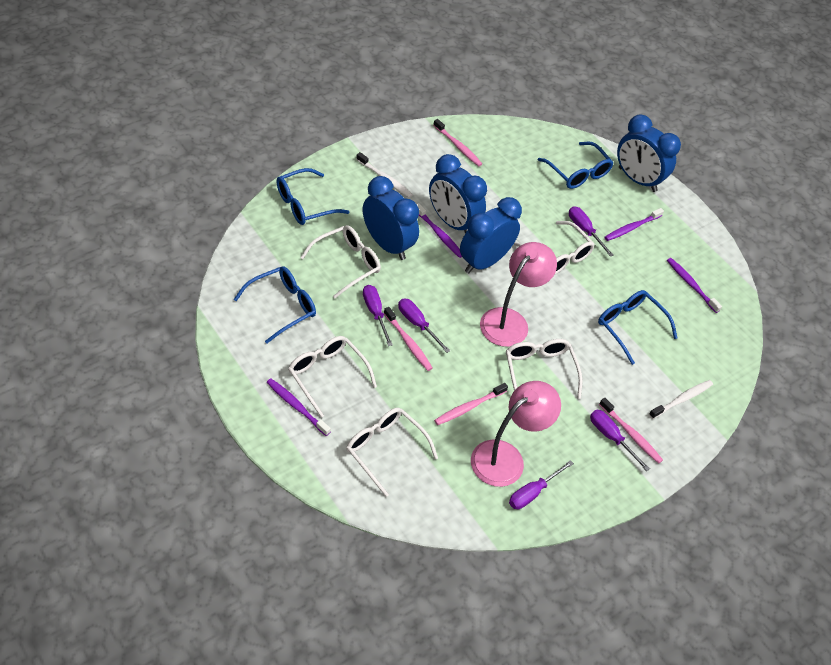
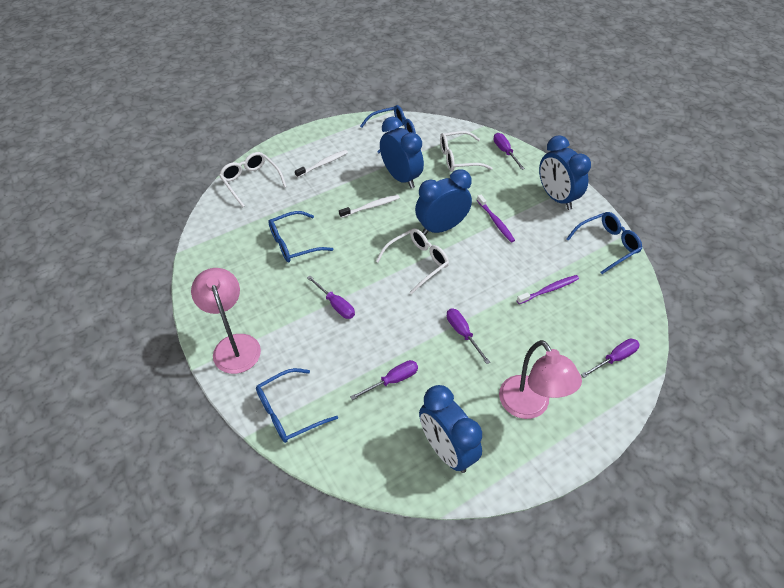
pink toothbrush: 4 -> 0
purple toothbrush: 4 -> 2
white glasses: 5 -> 3

